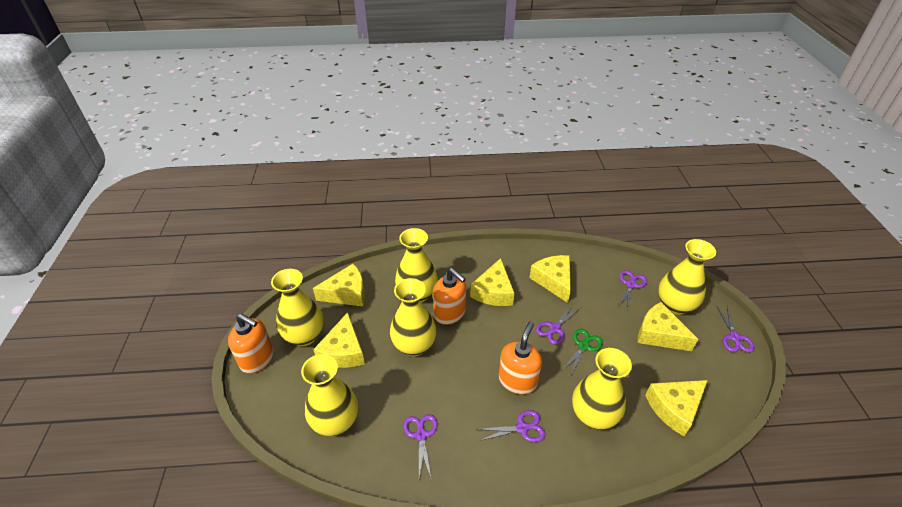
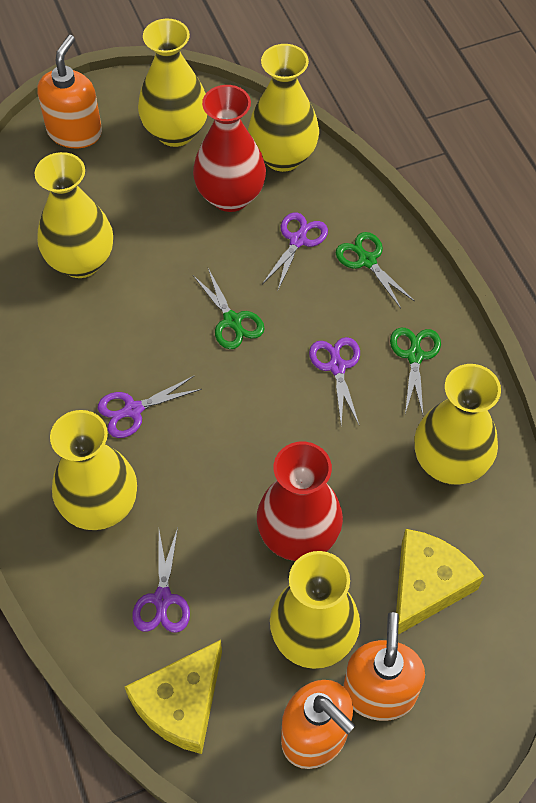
green scissors: 1 -> 3
purple scissors: 5 -> 4
red vase: 0 -> 2
yellow cheese: 6 -> 2

